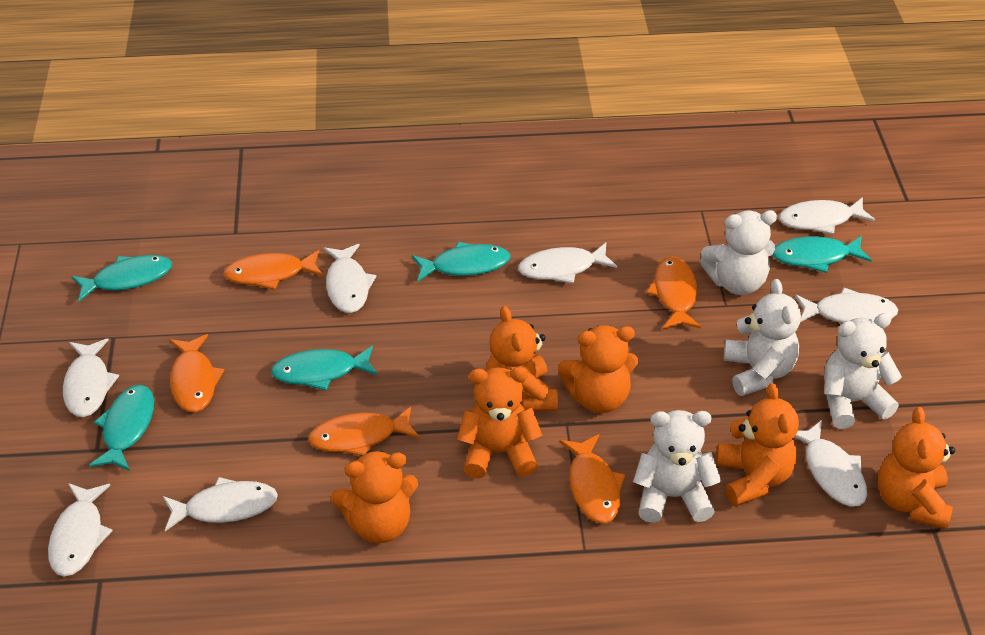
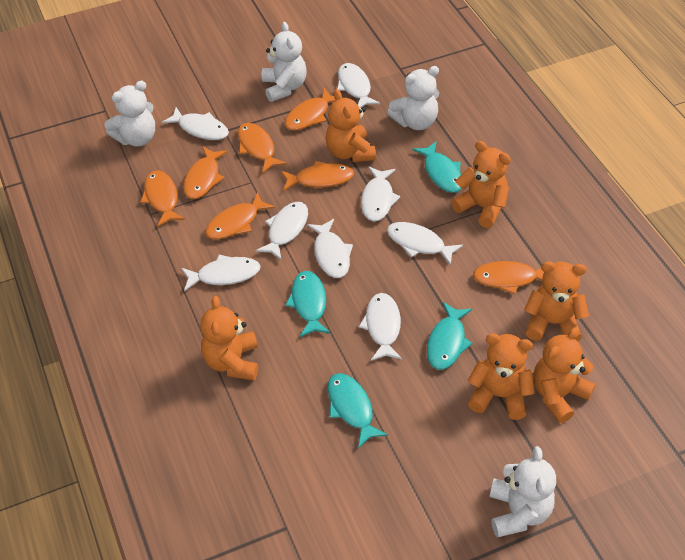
orange fish: 5 -> 7
turquoise fish: 5 -> 4

